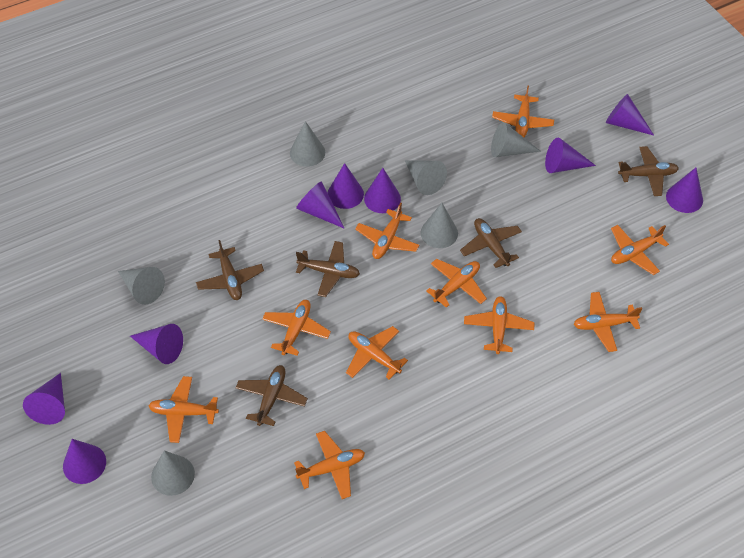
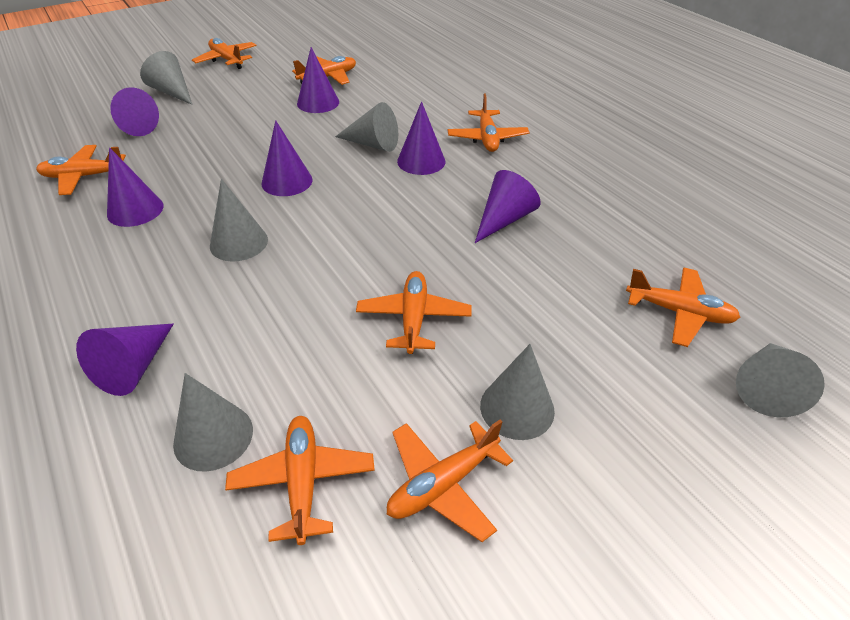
brown plane: 5 -> 0
orange plane: 10 -> 8
purple cone: 9 -> 7

